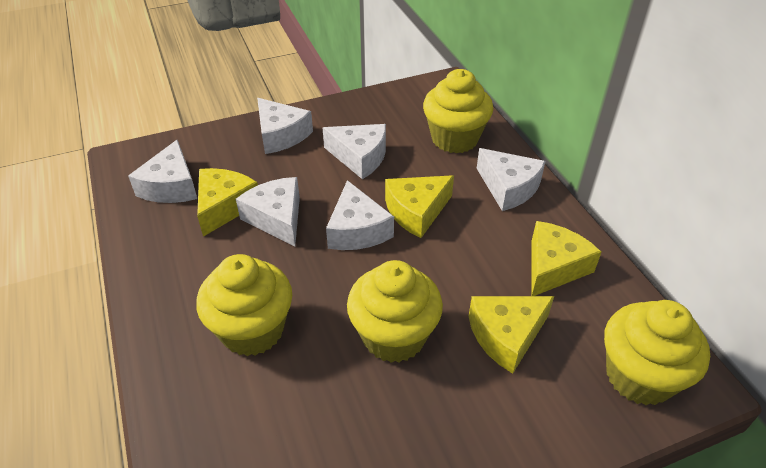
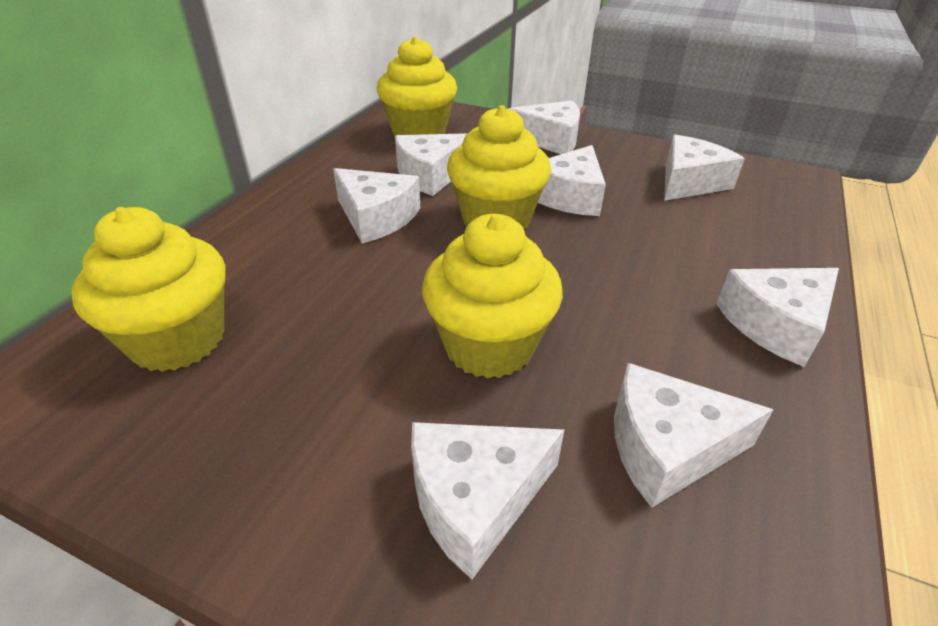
white cheese: 6 -> 8
yellow cheese: 4 -> 0

